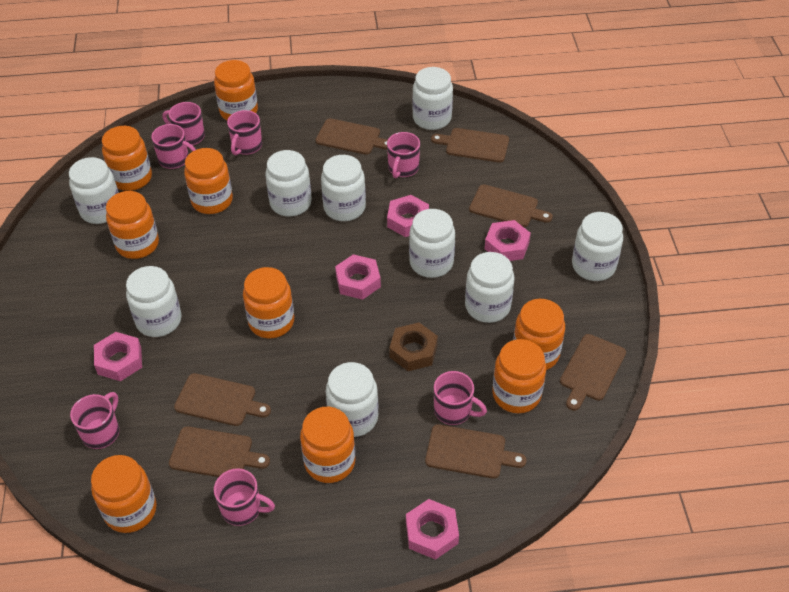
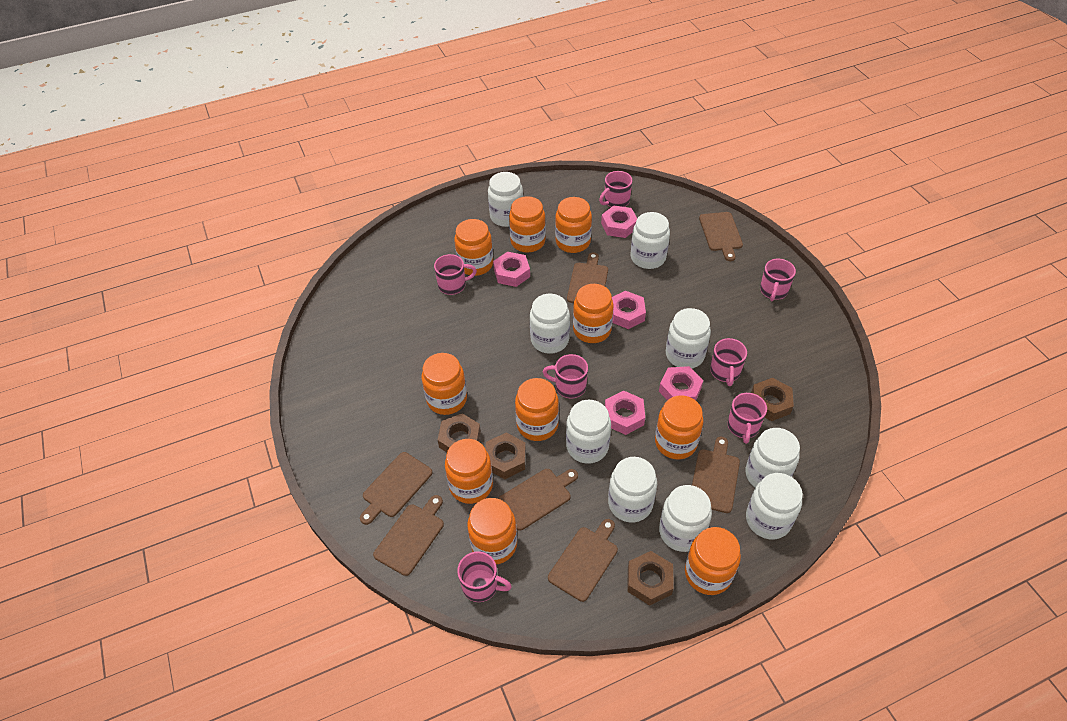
brown nut: 1 -> 4
orange jar: 9 -> 10

